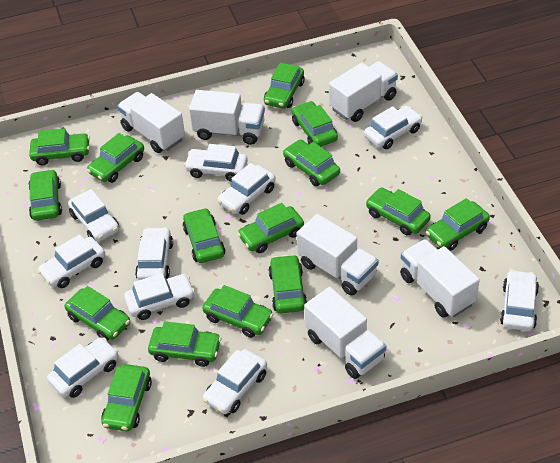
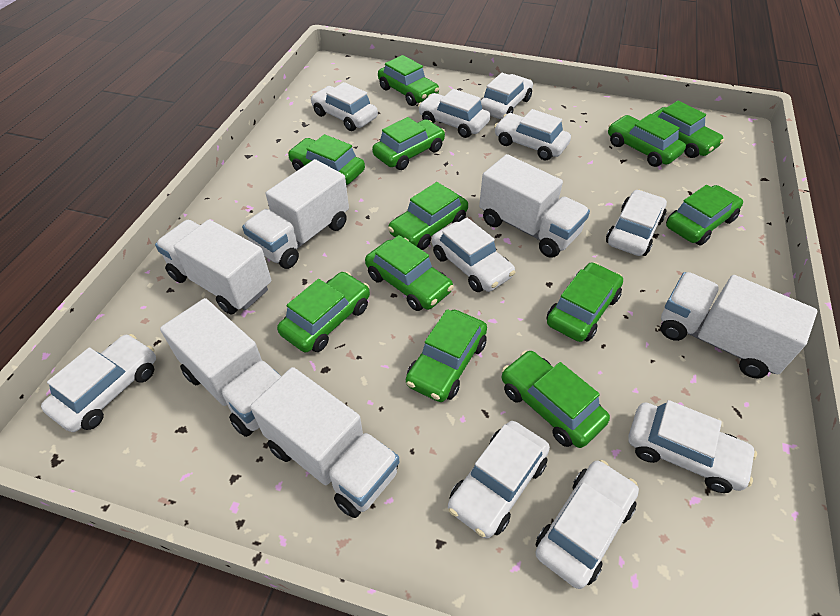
green car: 15 -> 12

